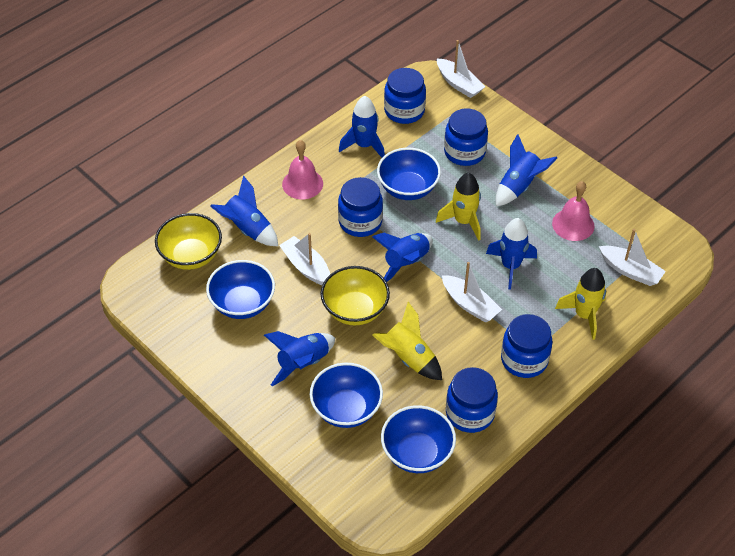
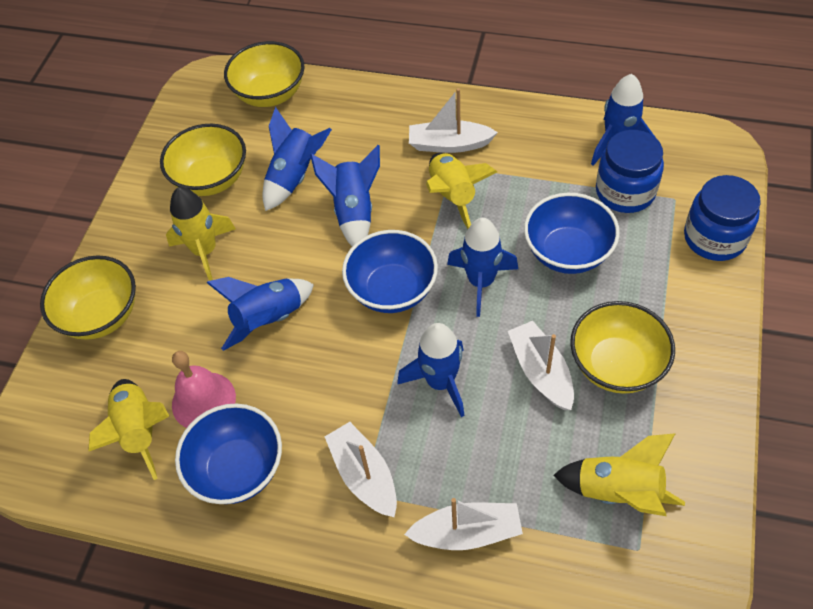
blue bowl: 4 -> 3
blue jar: 5 -> 2
pink bell: 2 -> 1
yellow bowl: 2 -> 4
yellow rocket: 3 -> 4

